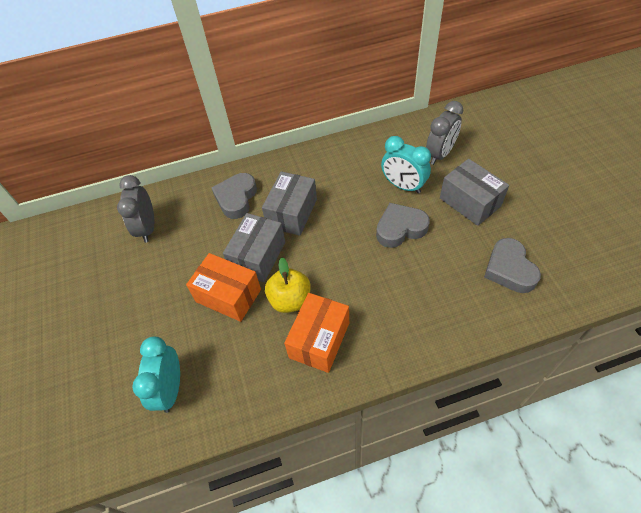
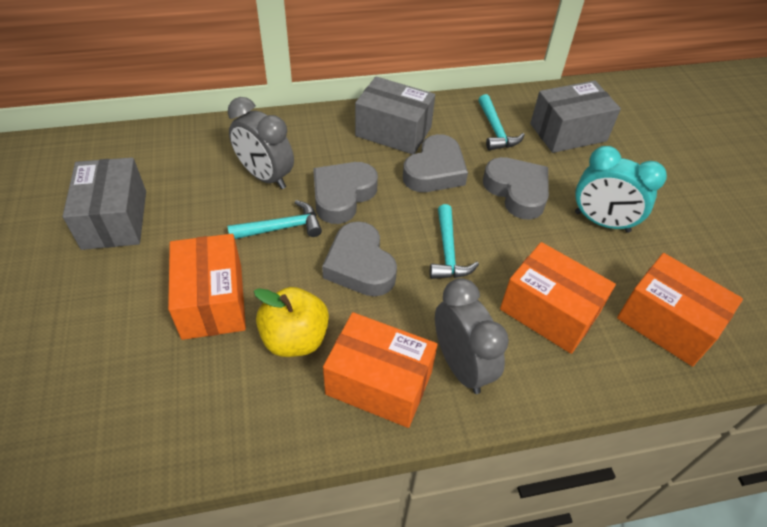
grey heart: 3 -> 4
orange box: 2 -> 4
turquoise clock: 2 -> 1
turquoise hammer: 0 -> 3

